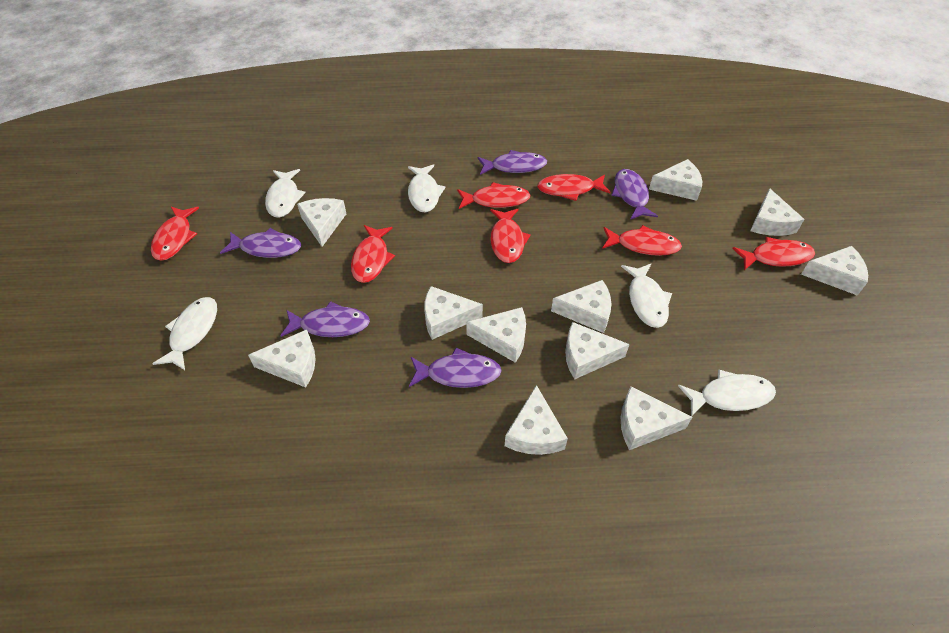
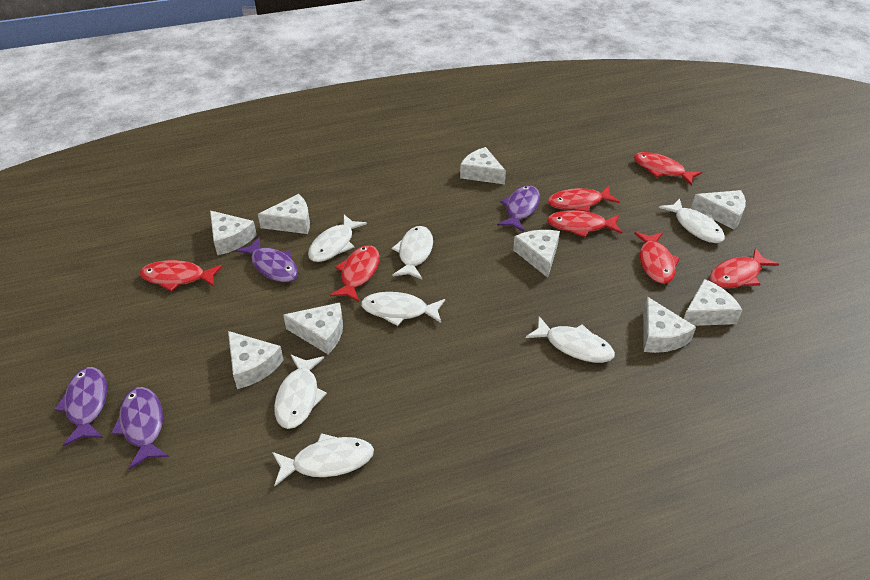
purple fish: 5 -> 4
white cheese: 11 -> 9
white fish: 5 -> 7

